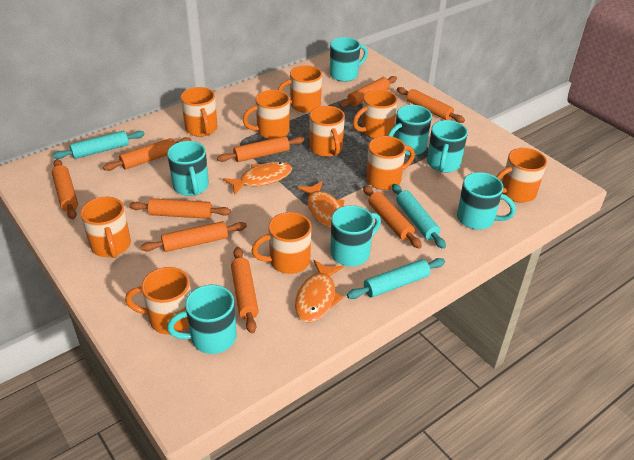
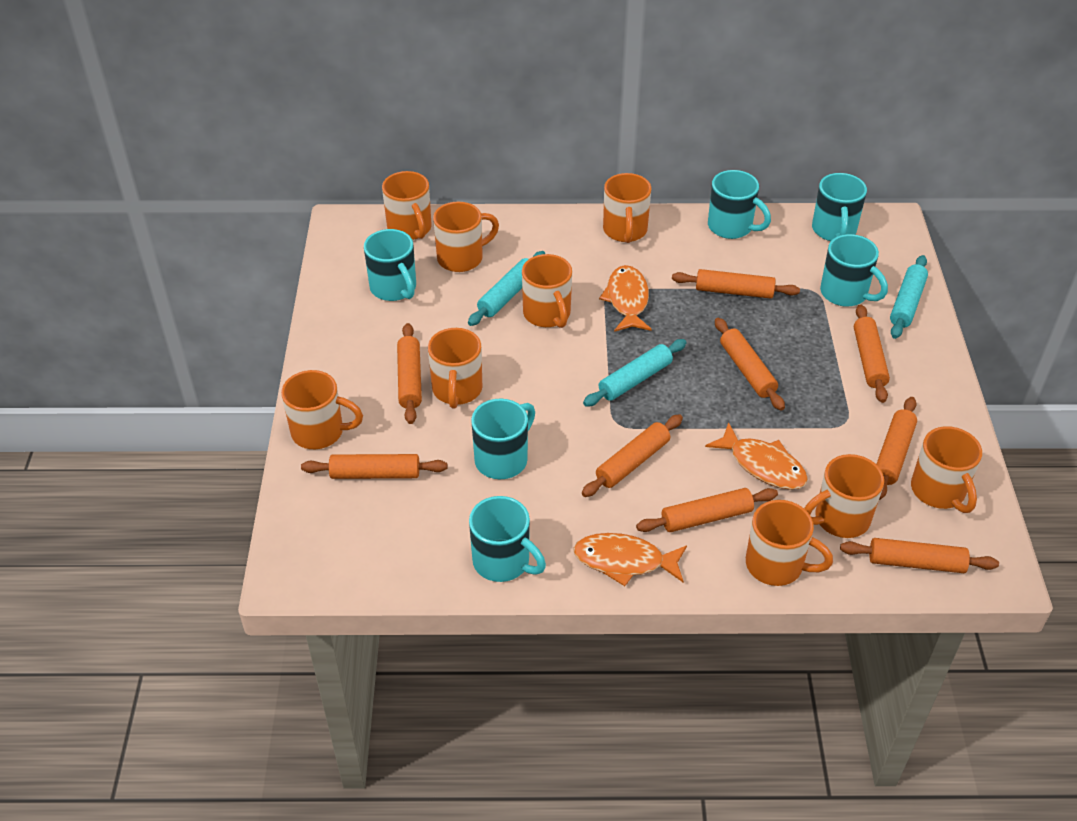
orange mug: 10 -> 9
turquoise mug: 7 -> 6

